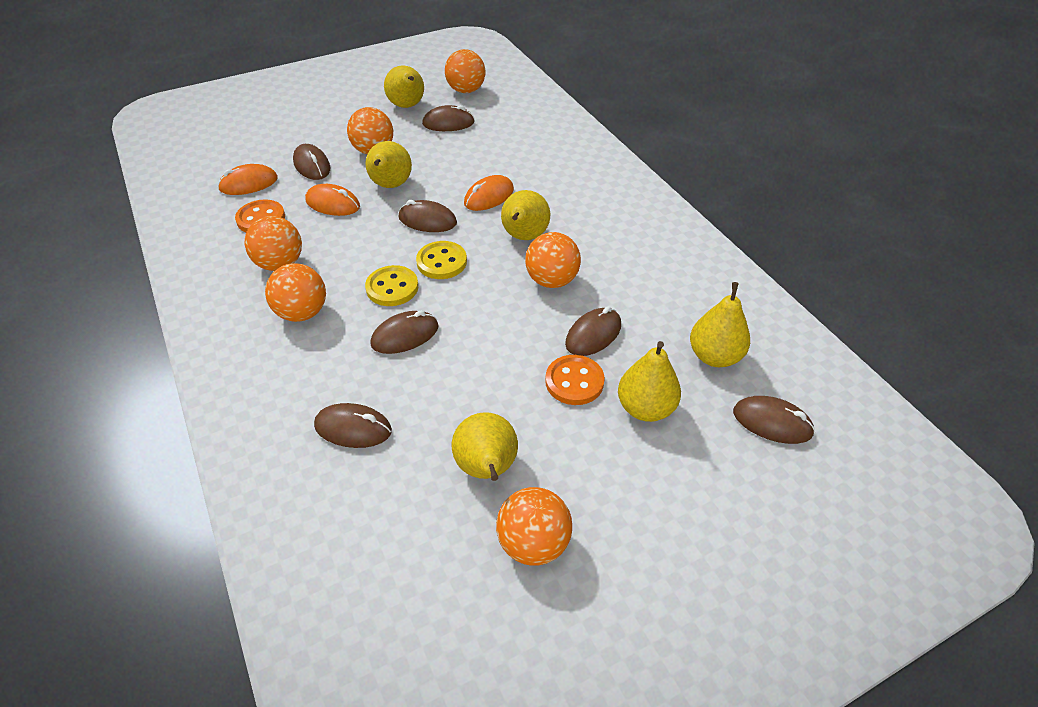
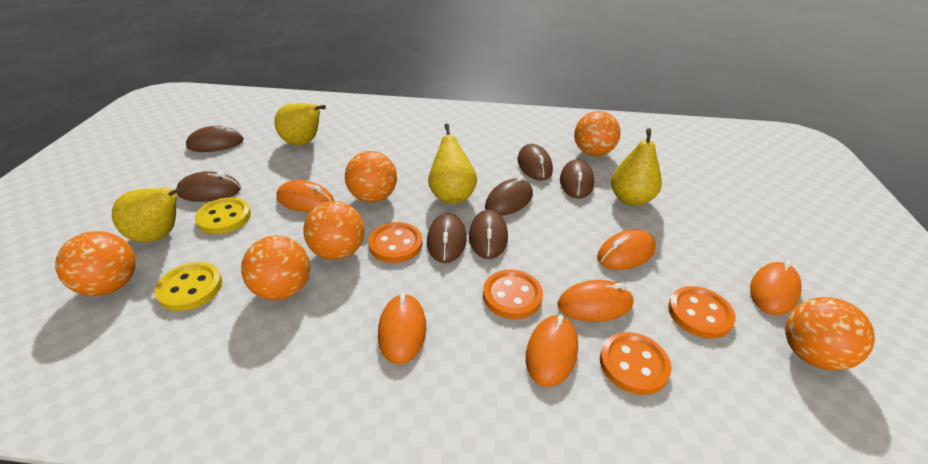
orange button: 2 -> 4
orange mouse: 3 -> 6
yellow pear: 6 -> 4

